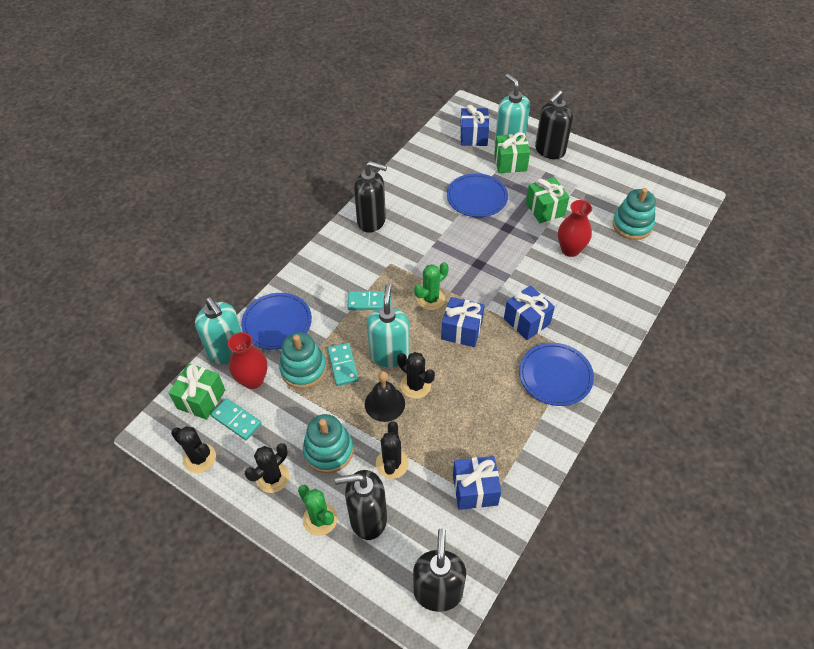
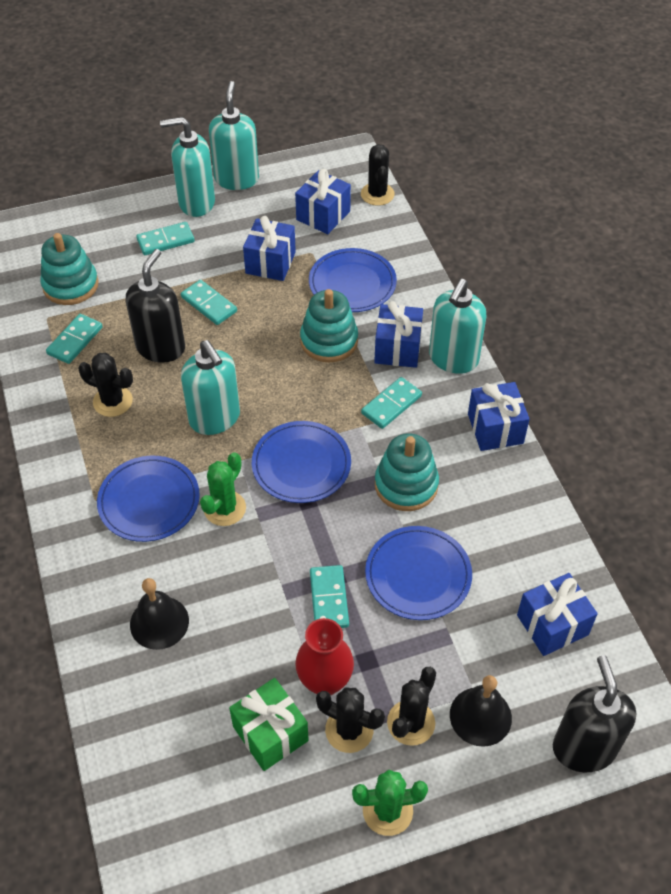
black bell: 1 -> 2
black soap dispenser: 4 -> 2
blue gift: 4 -> 5
blue plate: 3 -> 4
green gift: 3 -> 1
red vase: 2 -> 1
turquoise domino: 3 -> 5
turquoise soap dispenser: 3 -> 4

